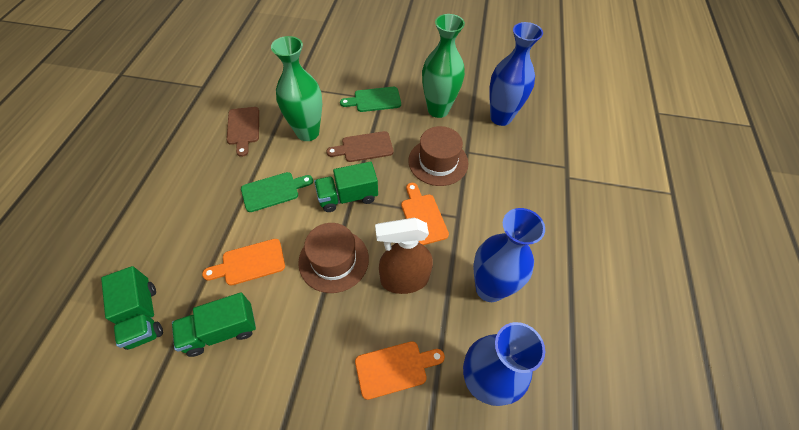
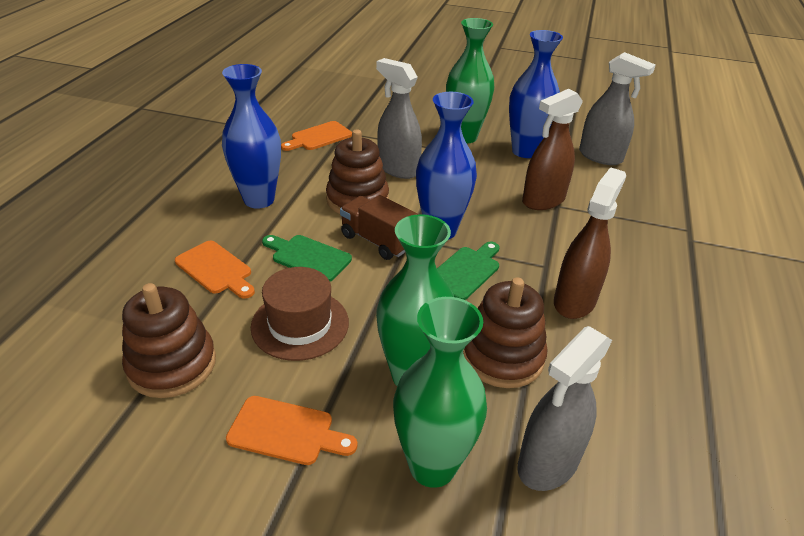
brown cutting board: 2 -> 0
brown hat: 2 -> 1
brown spray bottle: 1 -> 2
brown stacking toy: 0 -> 3
brown truck: 0 -> 1
green truck: 3 -> 0
green vase: 2 -> 3
grey spray bottle: 0 -> 3

